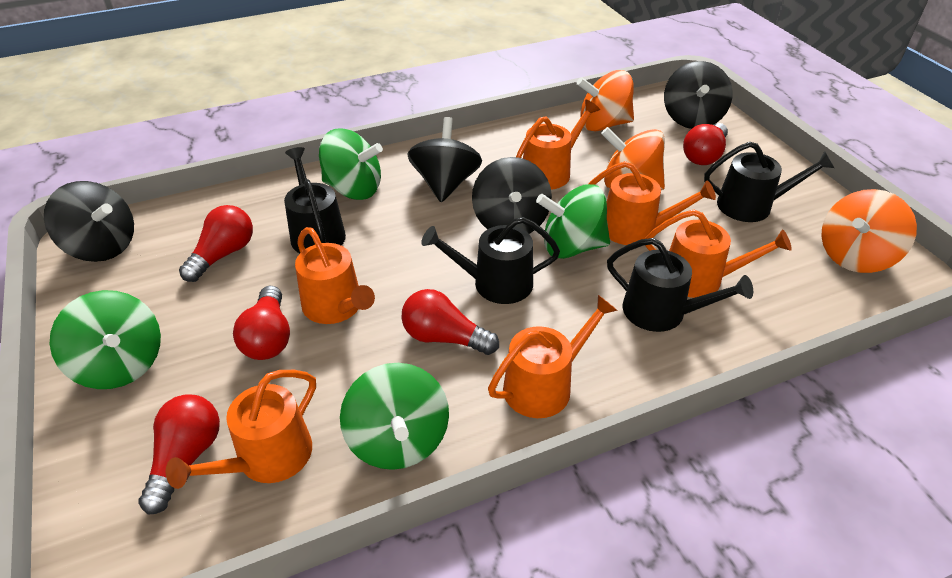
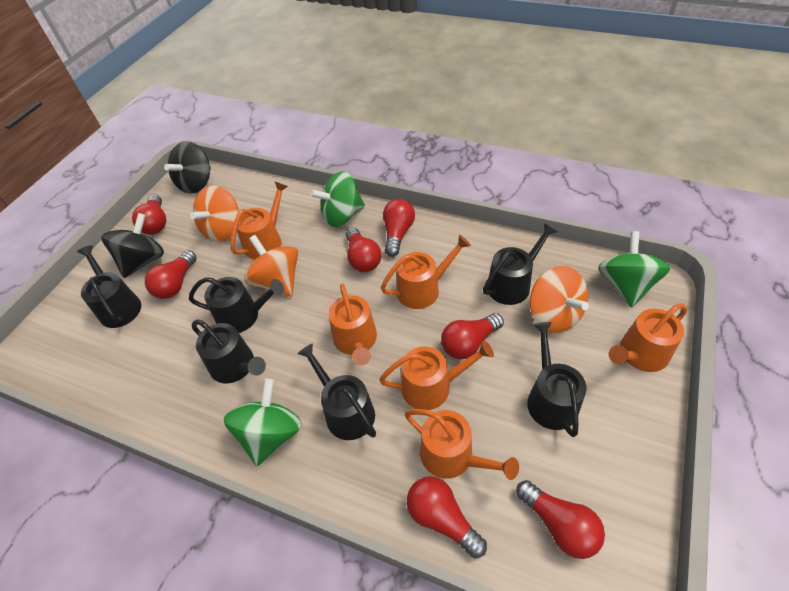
black spinning top: 4 -> 2
black watering can: 4 -> 6
green spinning top: 4 -> 3
red light bulb: 5 -> 7

